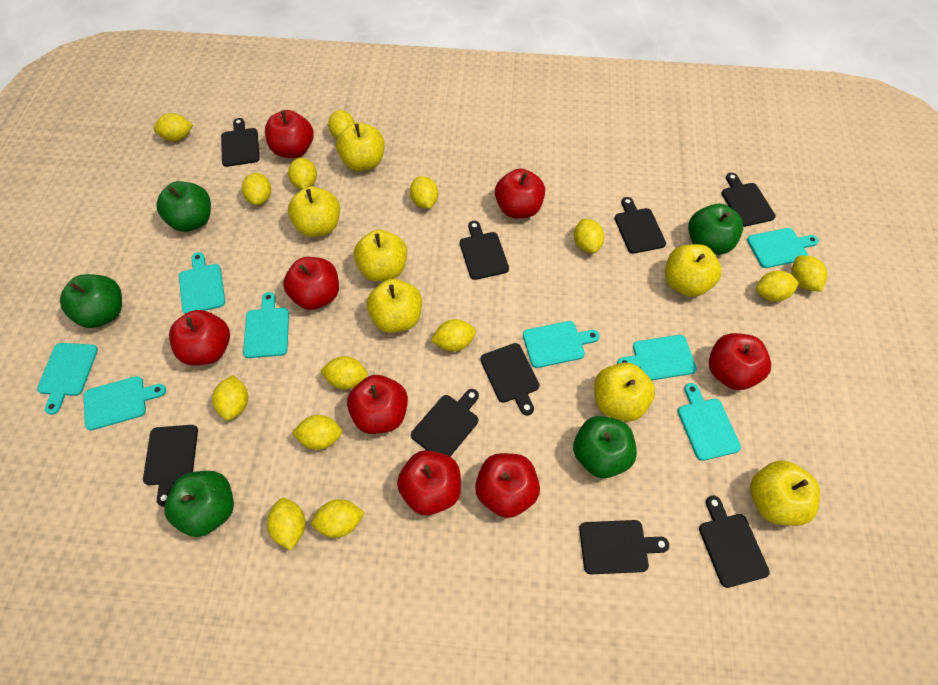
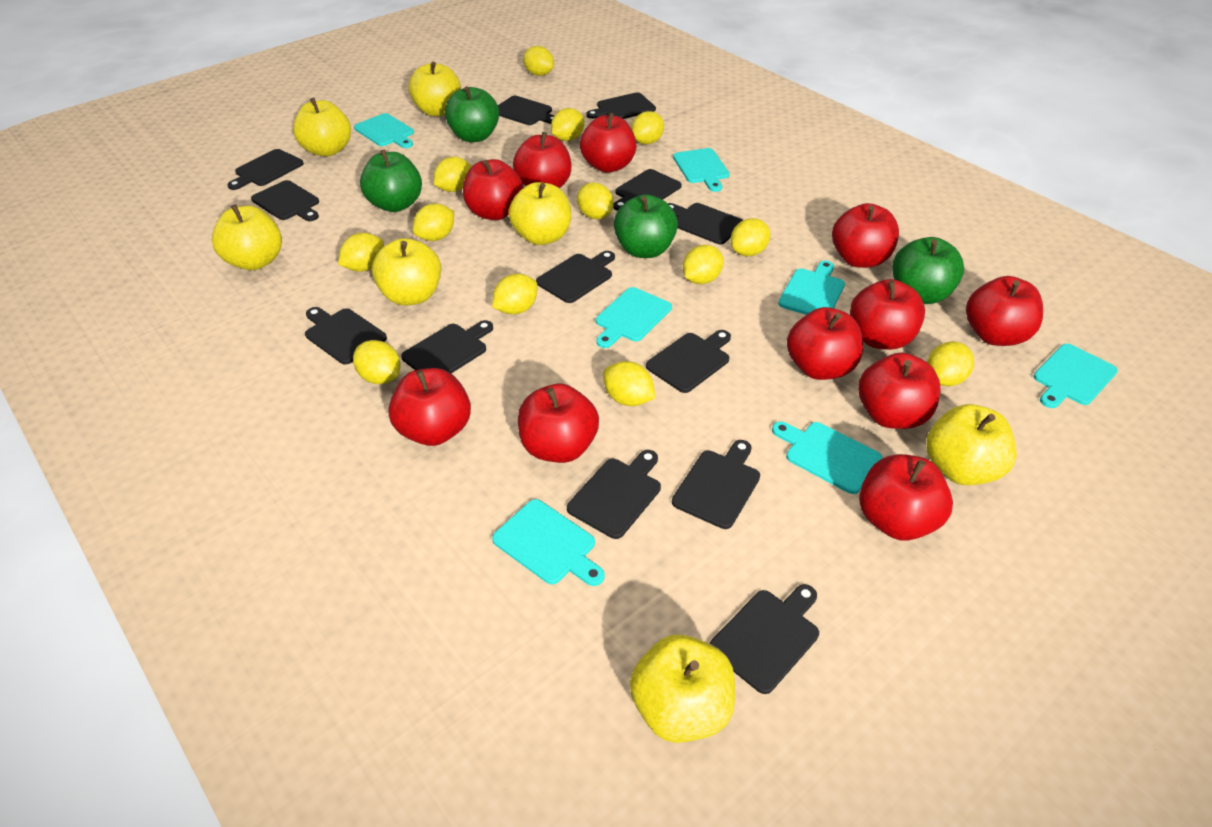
black cutting board: 9 -> 13
green apple: 5 -> 4
red apple: 8 -> 11
turquoise cutting board: 8 -> 7
yellow lemon: 14 -> 13

